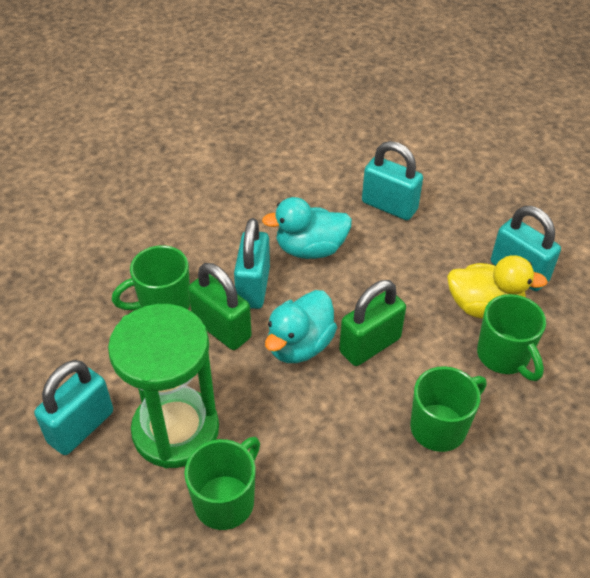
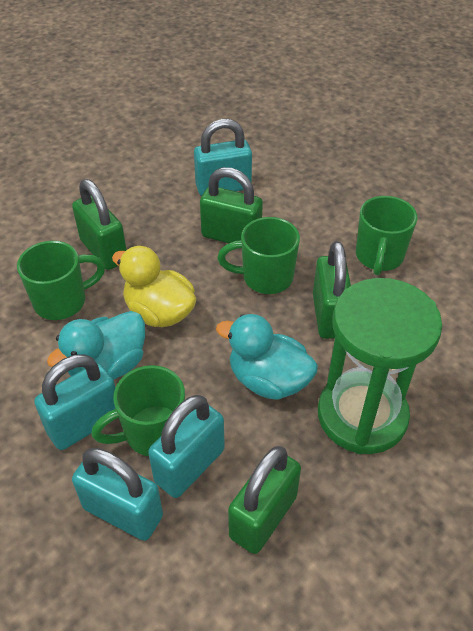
green padlock: 2 -> 4

